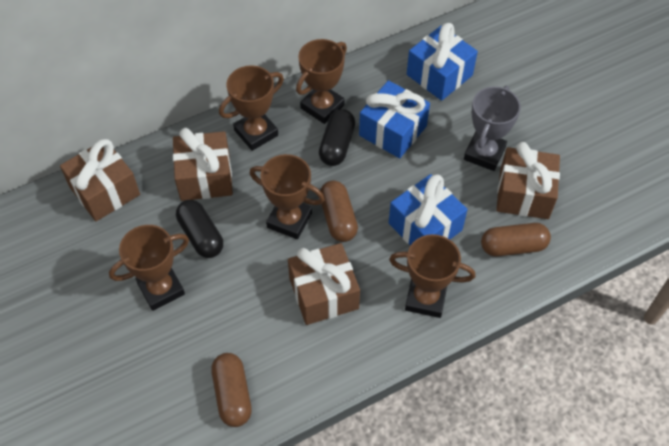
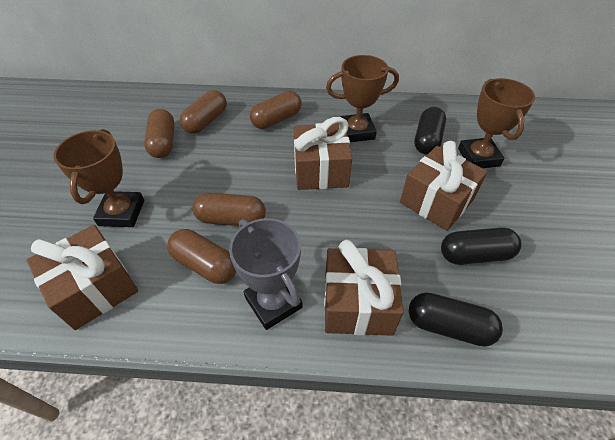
black capsule: 2 -> 3
blue gift: 3 -> 0
brown capsule: 3 -> 5
brown trophy: 5 -> 3

